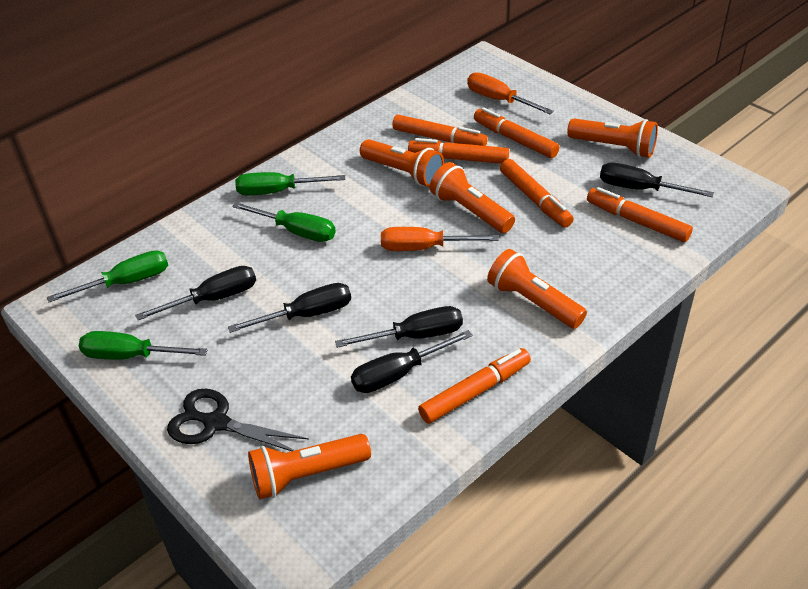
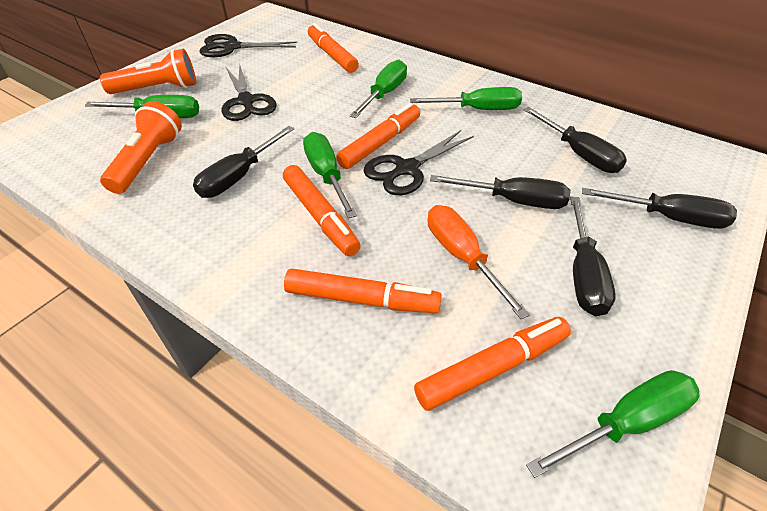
black scissors: 1 -> 3
green screwdriver: 4 -> 5
orange flashlight: 5 -> 2
orange marker: 6 -> 5
orange screwdriver: 2 -> 1

